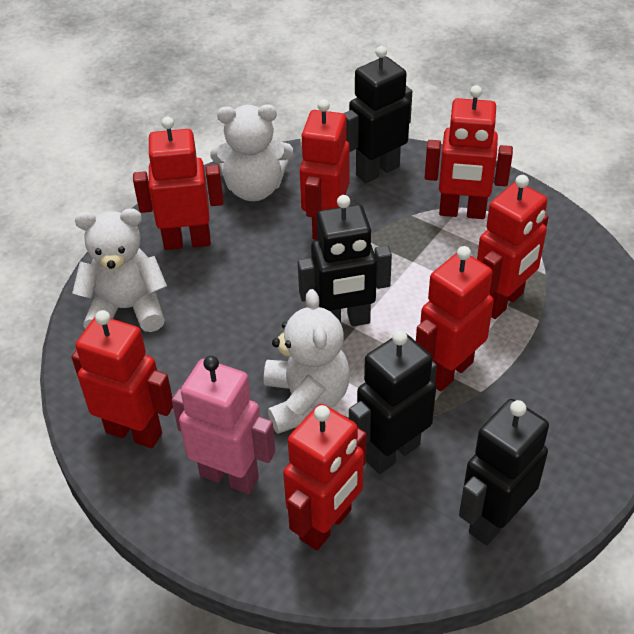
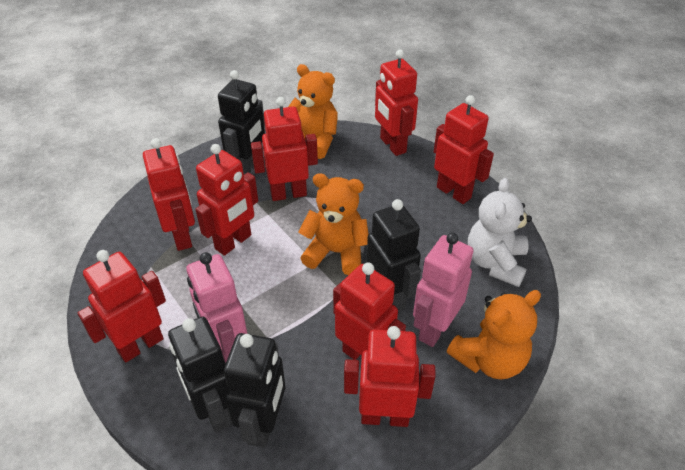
orange teddy bear: 0 -> 3
pink robot: 1 -> 2
red robot: 7 -> 8
white teddy bear: 3 -> 1

